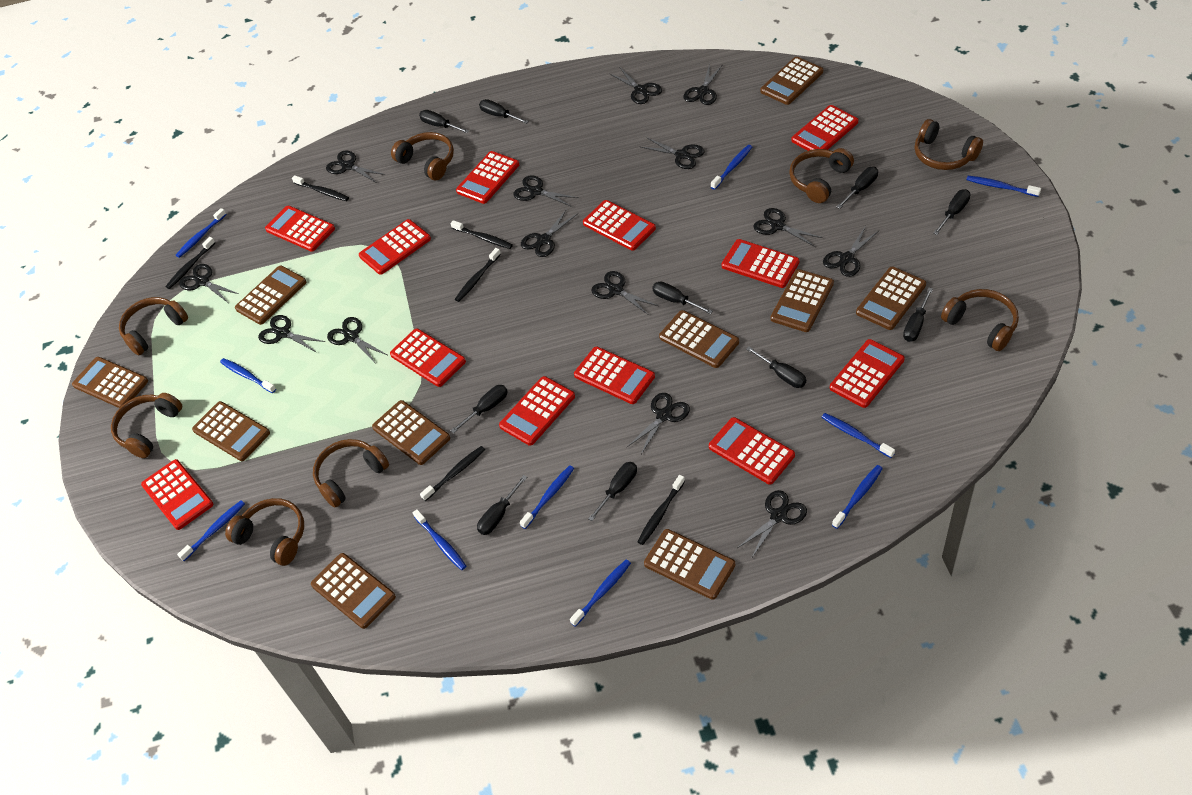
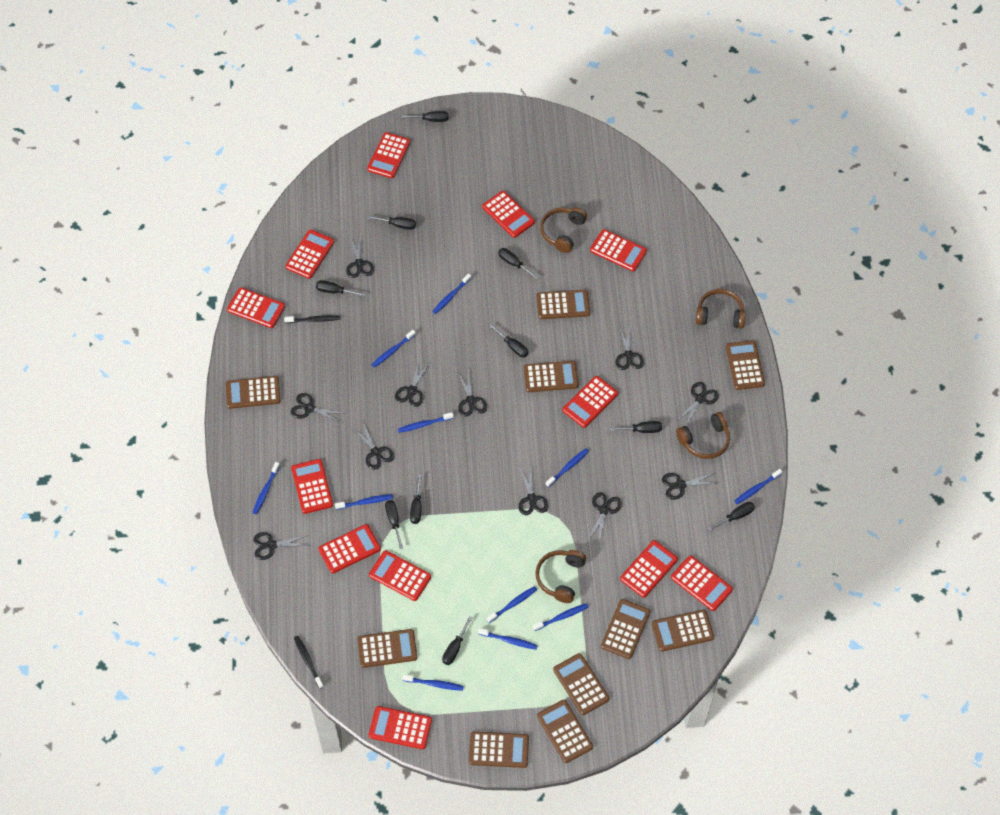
black scissors: 14 -> 11
black toothbrush: 6 -> 2
blue toothbrush: 10 -> 11
brown headphones: 8 -> 4

